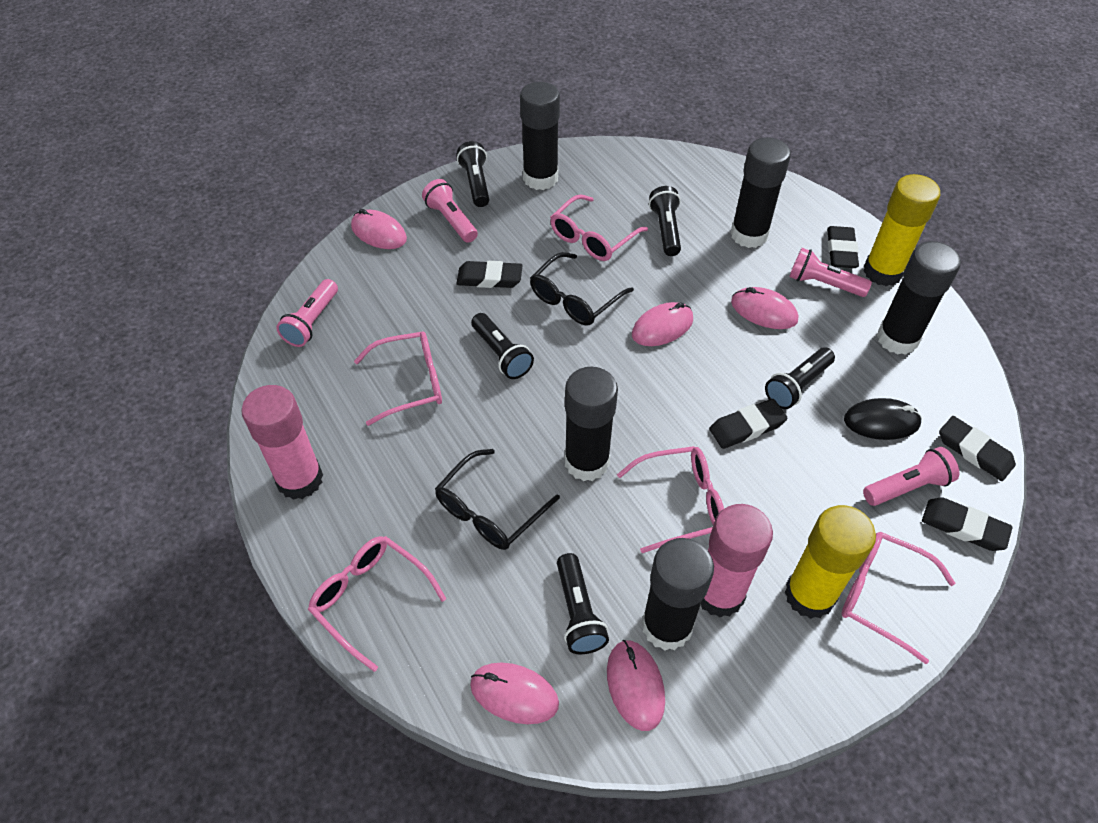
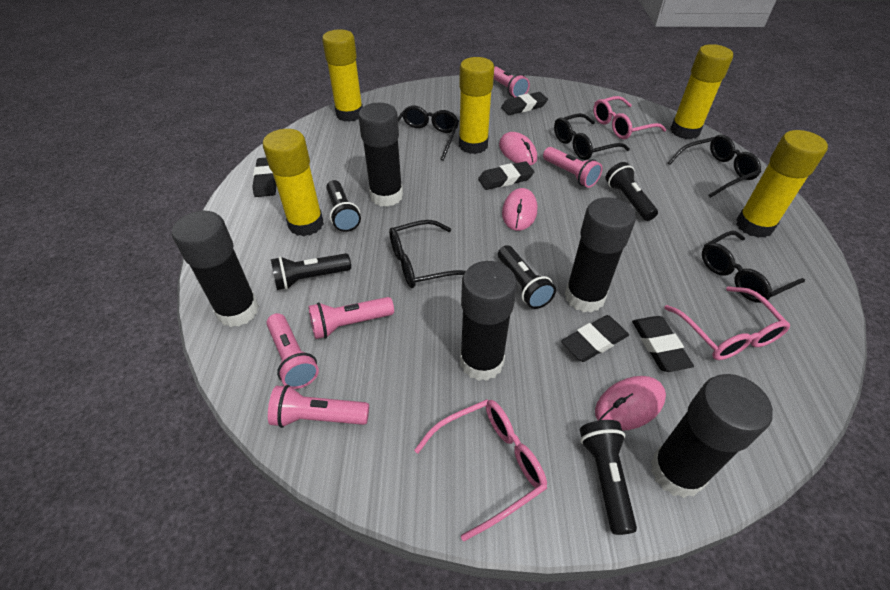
black glasses: 2 -> 5
black mouse: 1 -> 0
pink flashlight: 4 -> 5
pink glasses: 5 -> 3
pink glue stick: 2 -> 0
pink mouse: 5 -> 3
yellow glue stick: 2 -> 5

